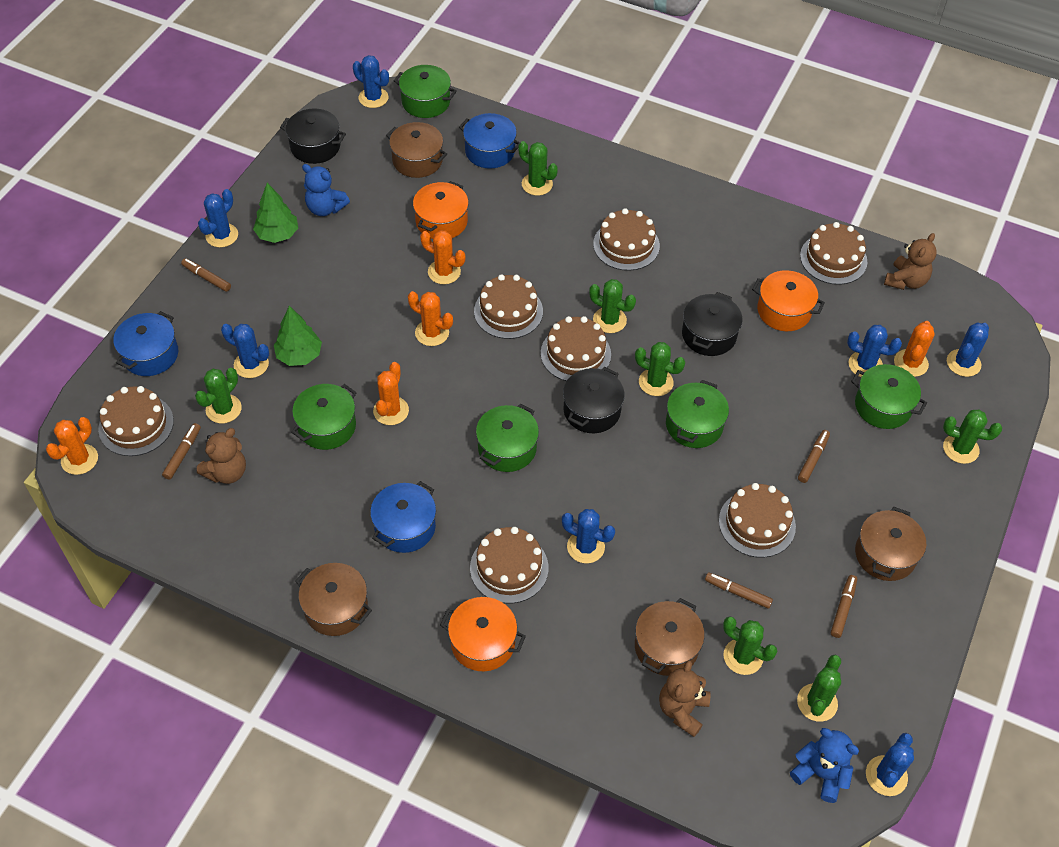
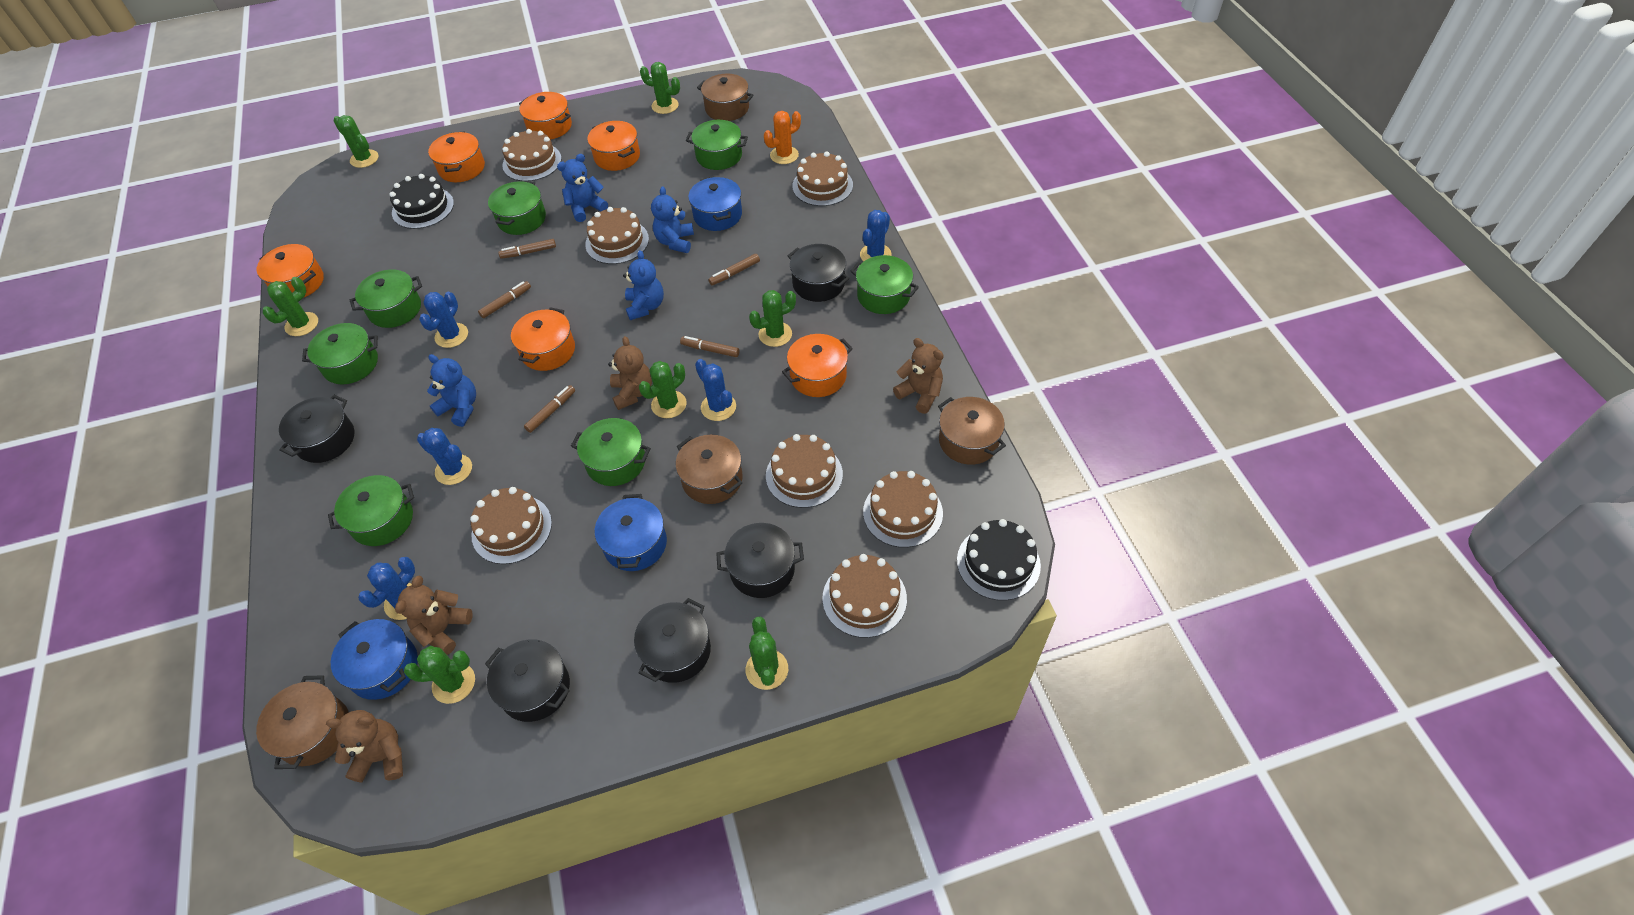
black cake: 0 -> 2
black pot: 3 -> 5
blue cactus: 7 -> 5
blue teddy bear: 2 -> 4
brown teddy bear: 3 -> 4
green pot: 5 -> 7
green tree: 2 -> 0
orange cactus: 5 -> 1
orange pot: 3 -> 6

